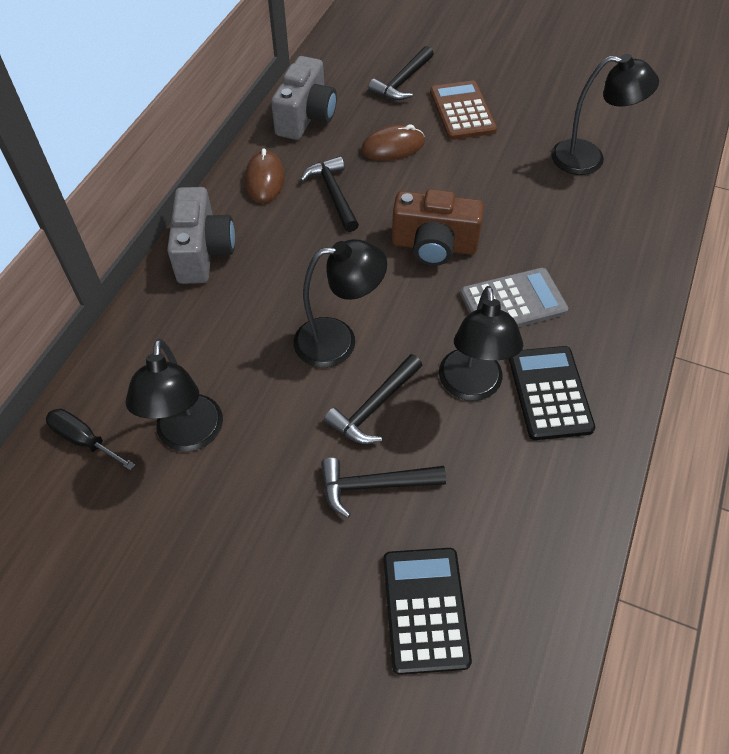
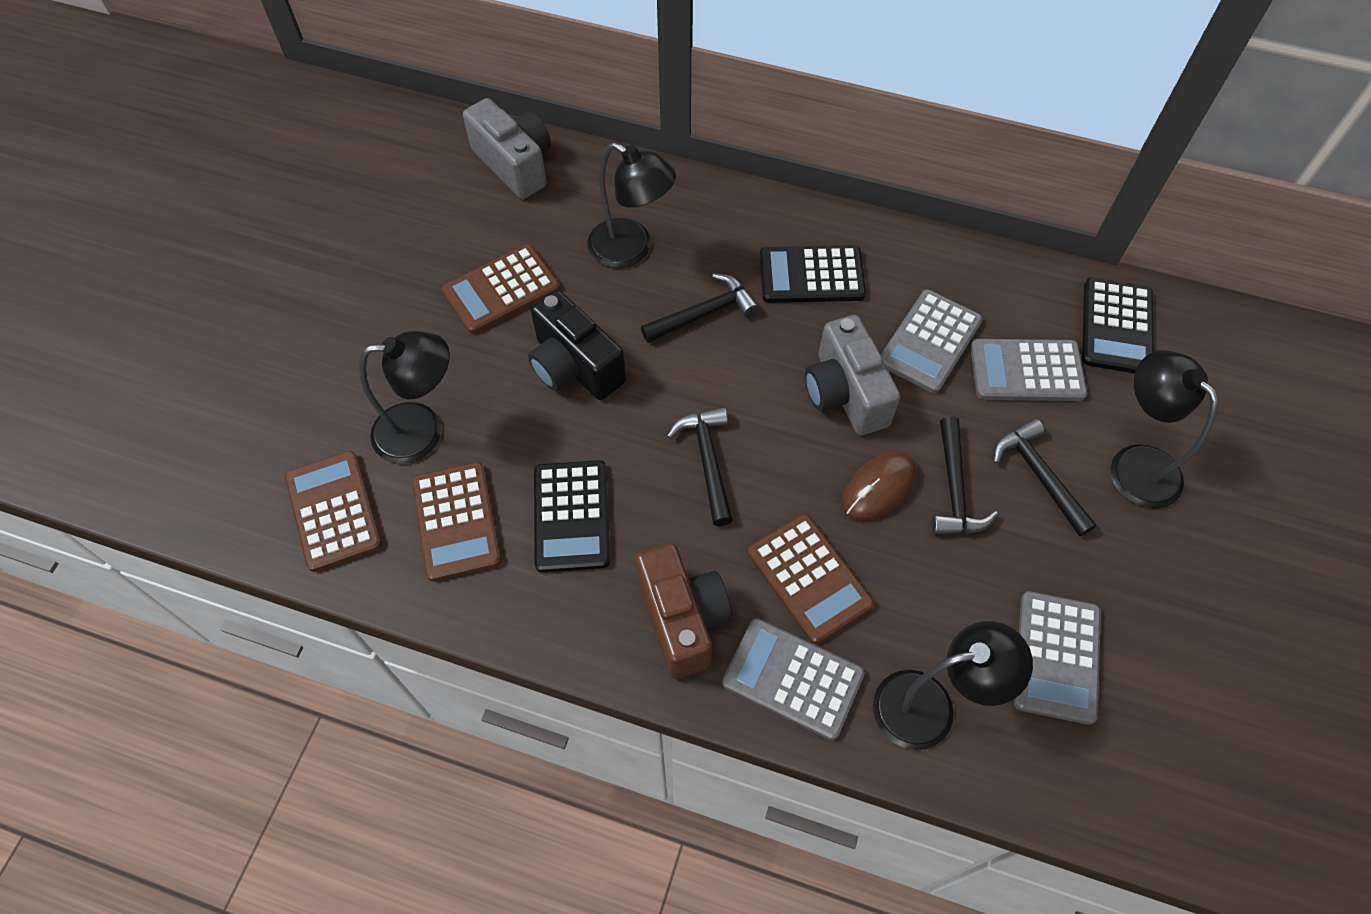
black calculator: 2 -> 3
black camera: 0 -> 1
black screwdriver: 1 -> 0
brown calculator: 1 -> 4
brown mouse: 2 -> 1
grey calculator: 1 -> 4

